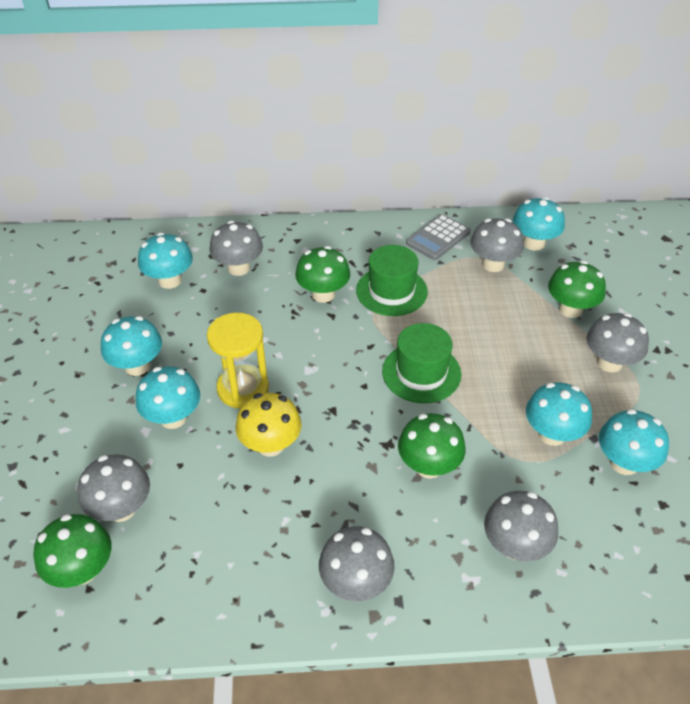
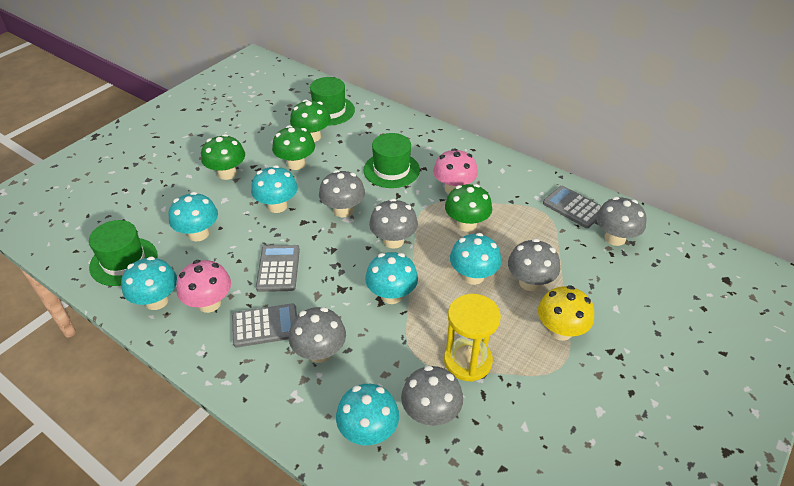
green hat: 2 -> 3
grey calculator: 1 -> 3
pink mushroom: 0 -> 2

